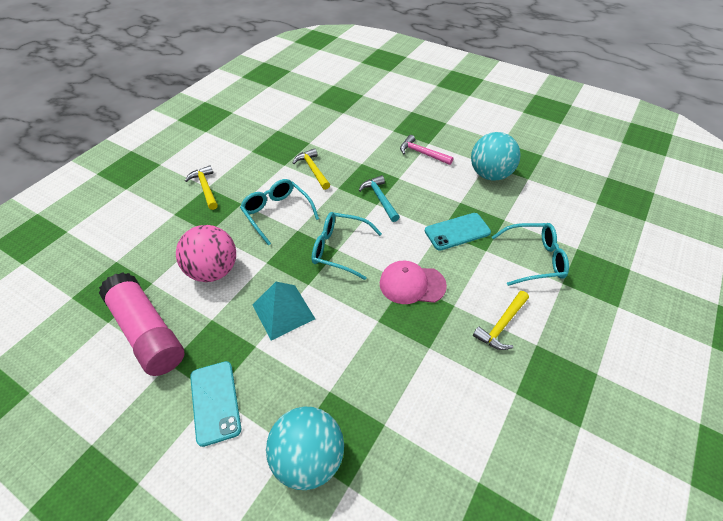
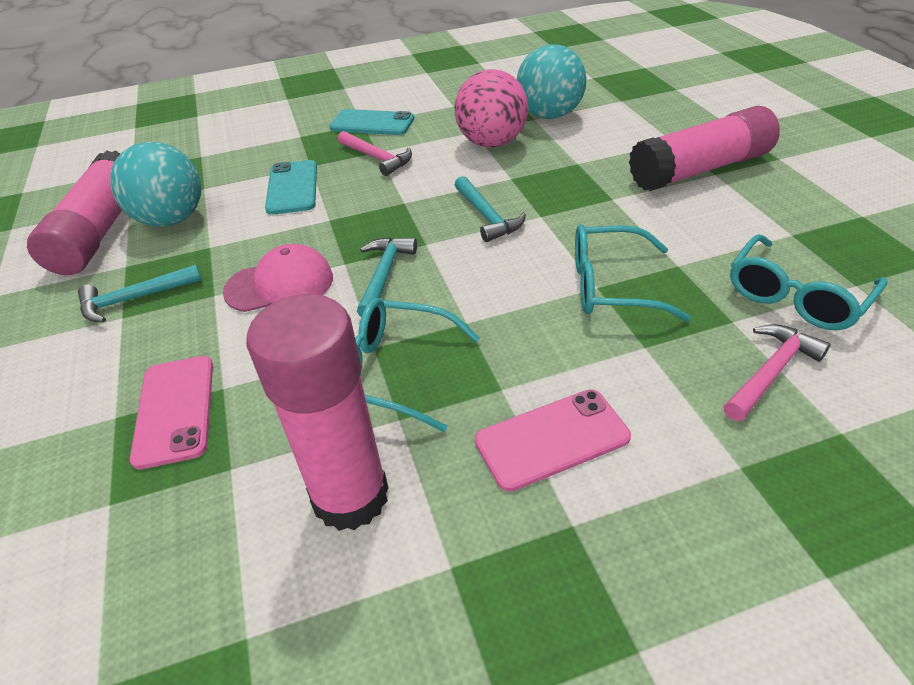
pink glue stick: 1 -> 3
pink hammer: 1 -> 2
pink phone: 0 -> 2
turquoise hammer: 1 -> 3
turquoise pyramid: 1 -> 0
yellow hammer: 3 -> 0

